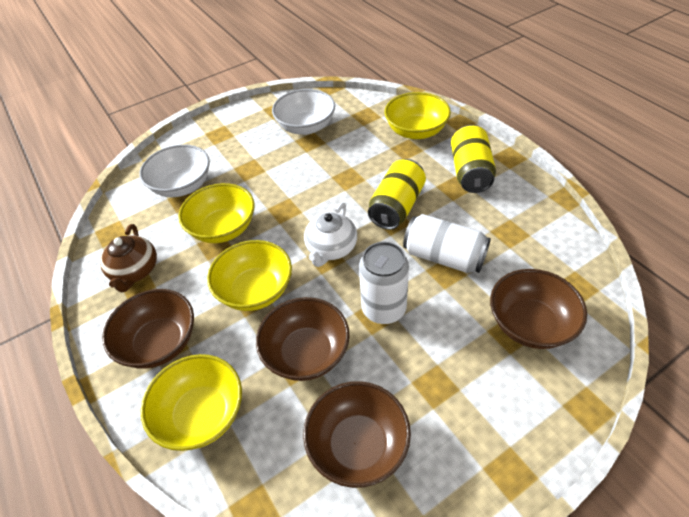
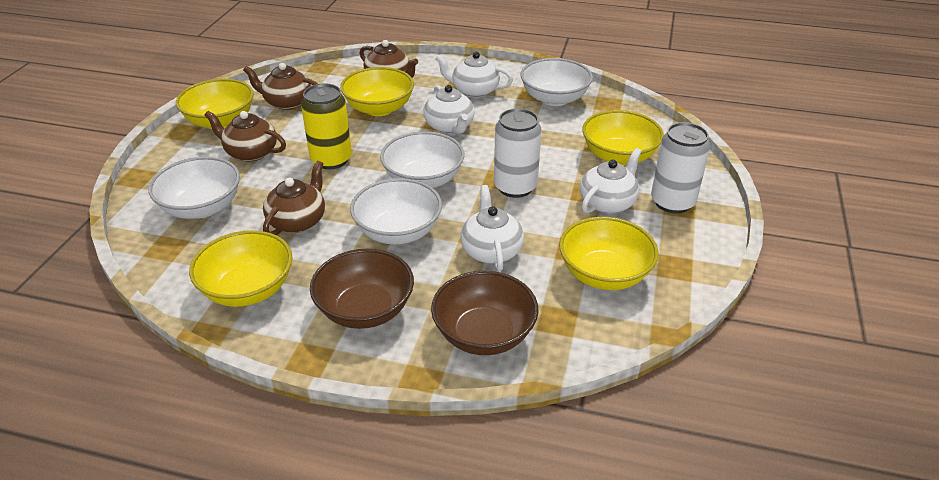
brown bowl: 4 -> 2
brown teapot: 1 -> 4
white bowl: 2 -> 4
white teapot: 1 -> 4
yellow bowl: 4 -> 5
yellow can: 2 -> 1

